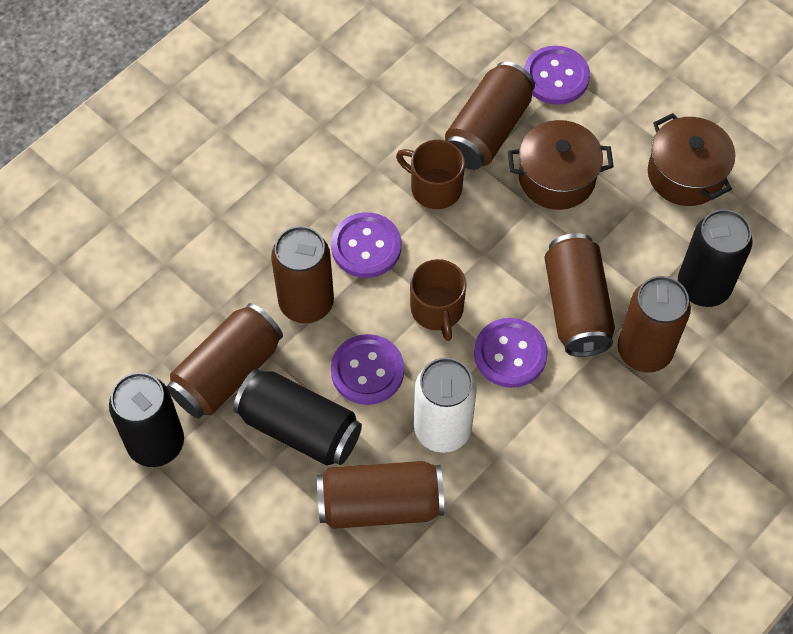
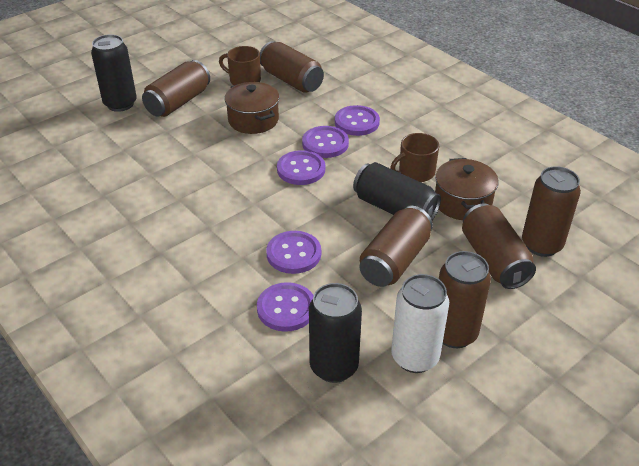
purple button: 4 -> 5

